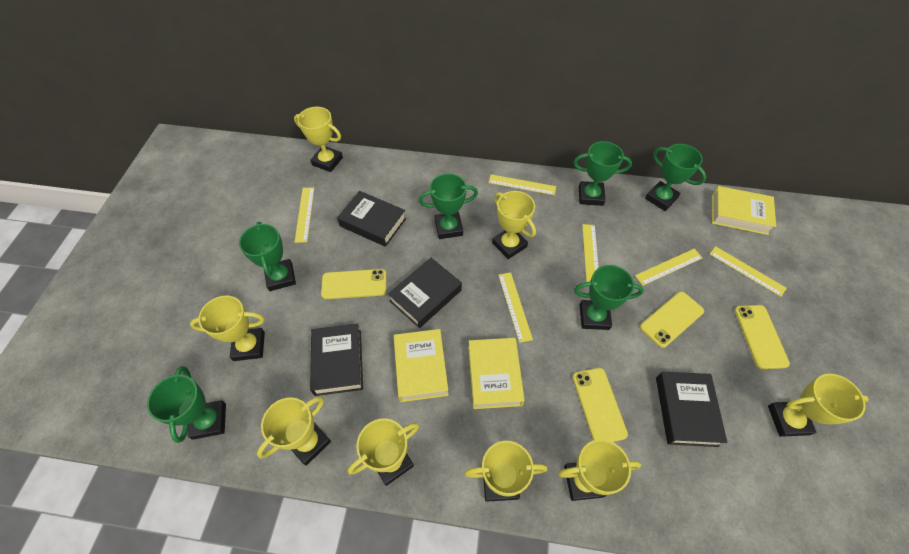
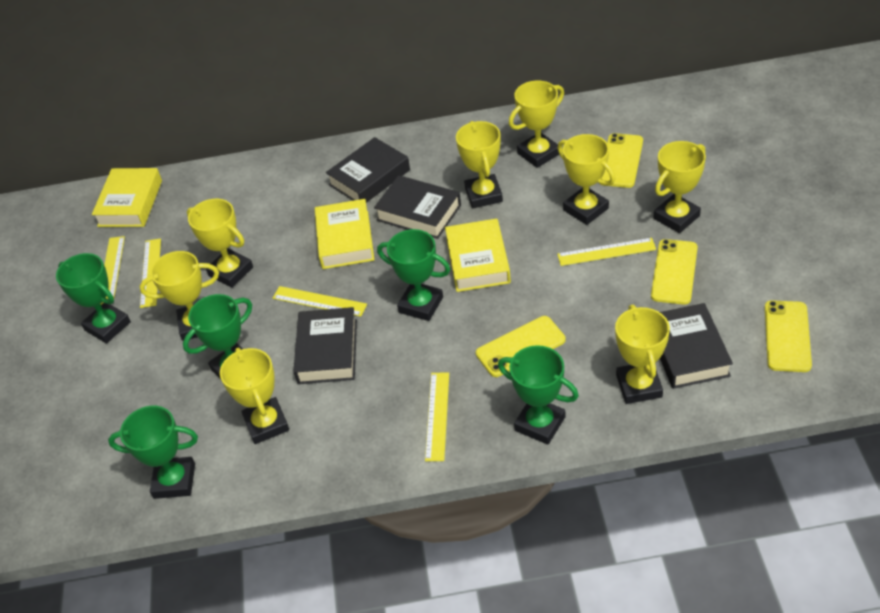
green trophy: 6 -> 5
yellow ruler: 6 -> 5

